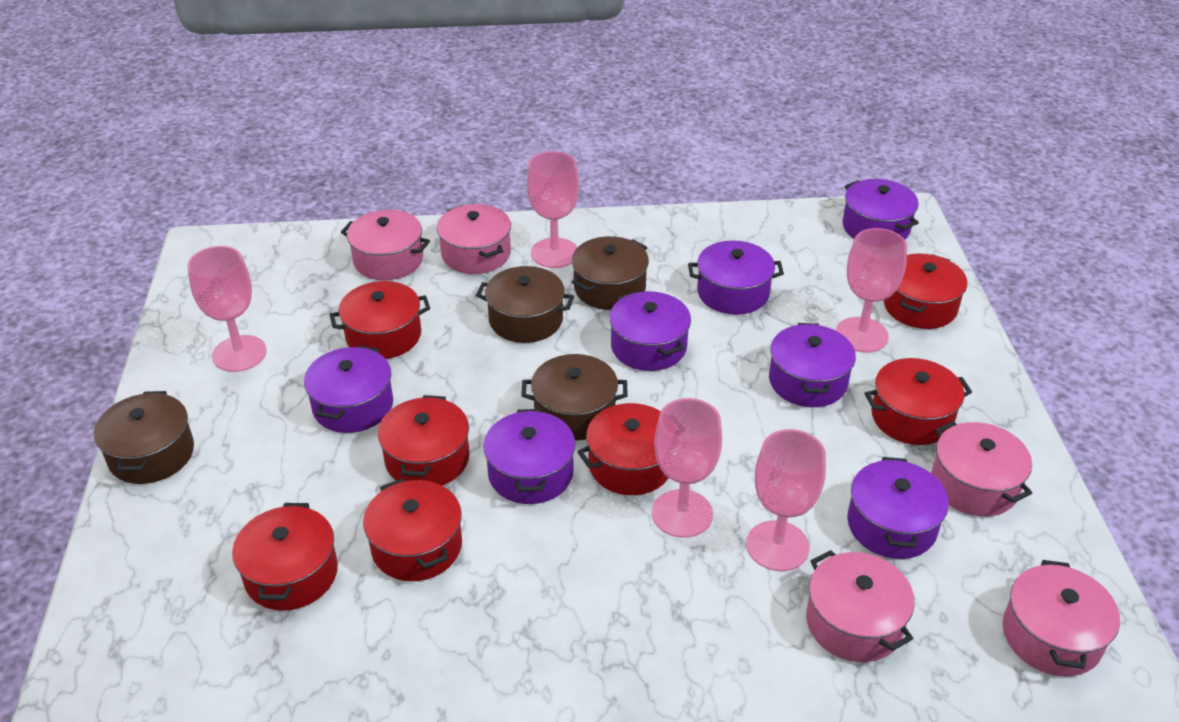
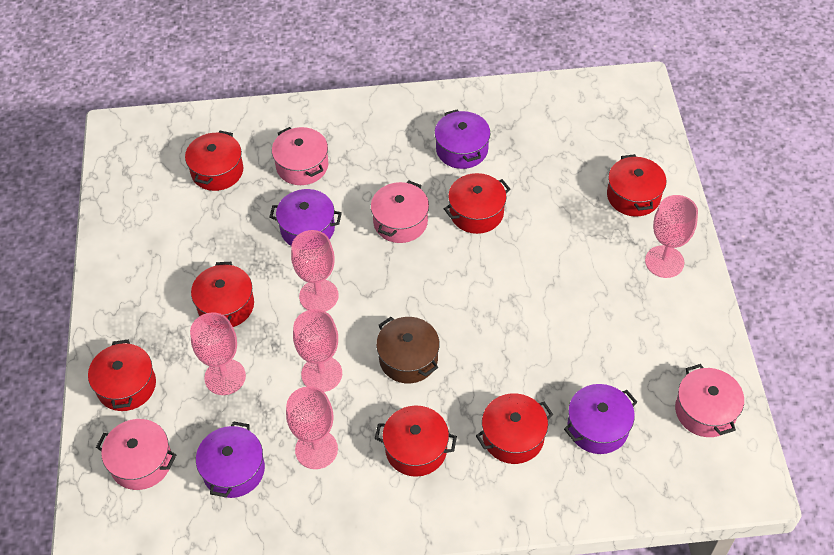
brown pot: 4 -> 1
pink pot: 5 -> 4
purple pot: 7 -> 4

